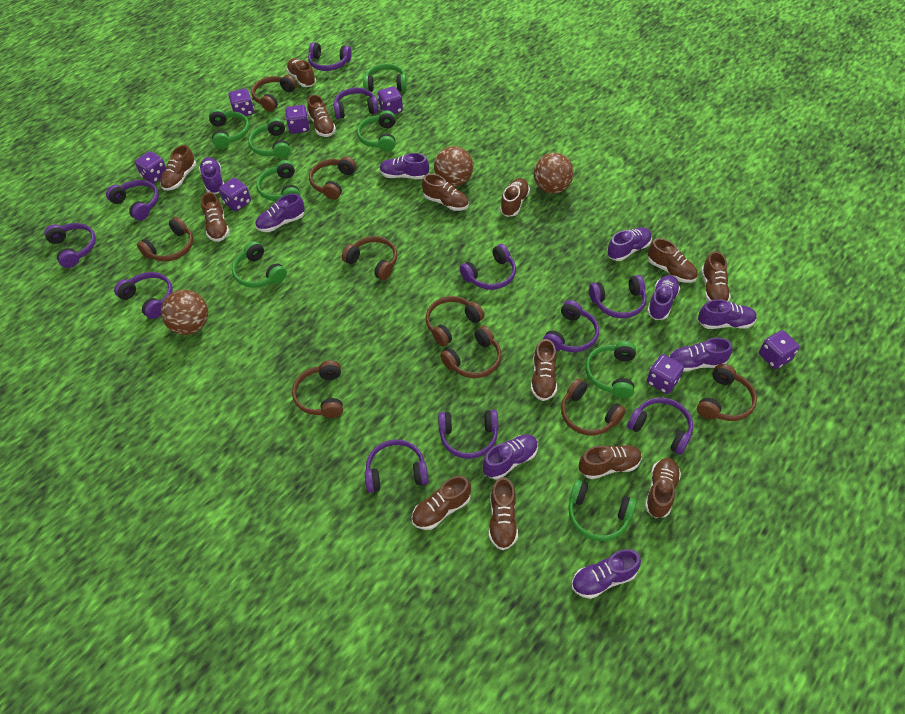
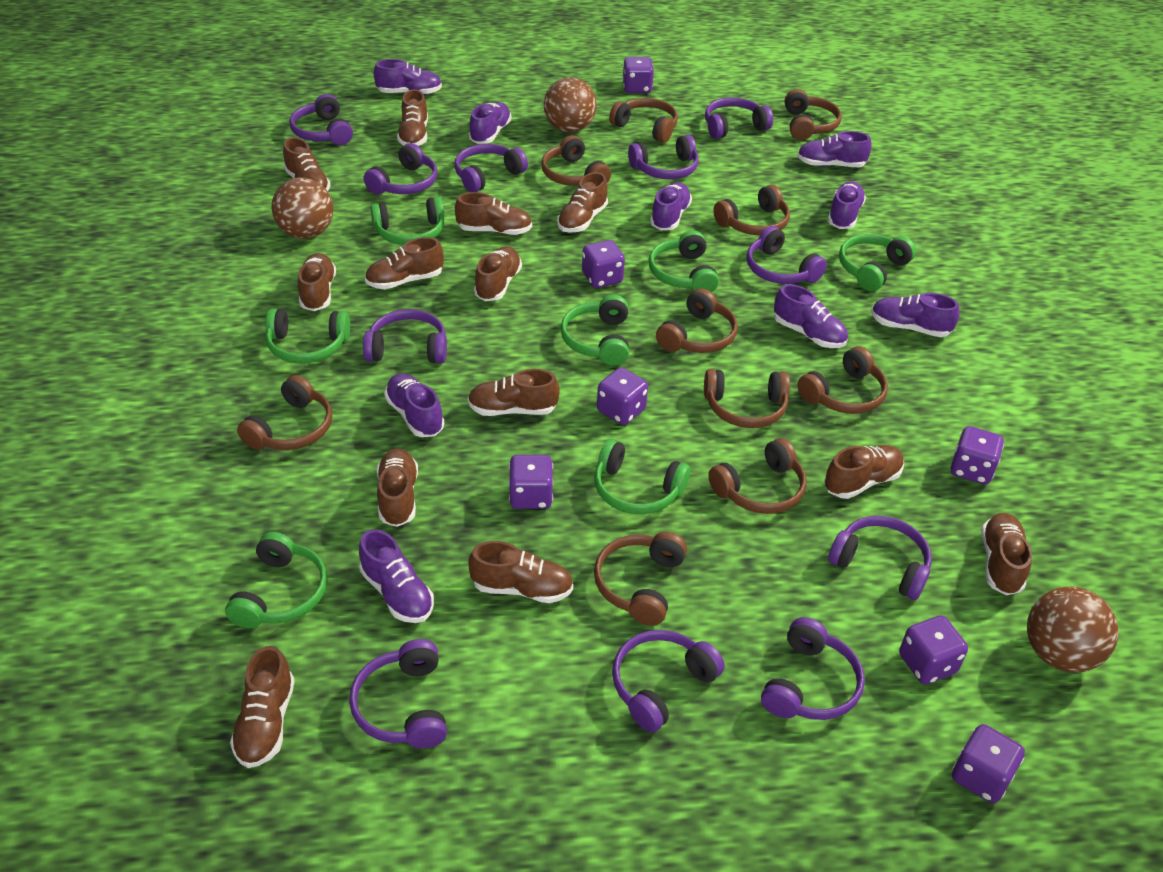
brown headphones: 9 -> 10
green headphones: 8 -> 7

